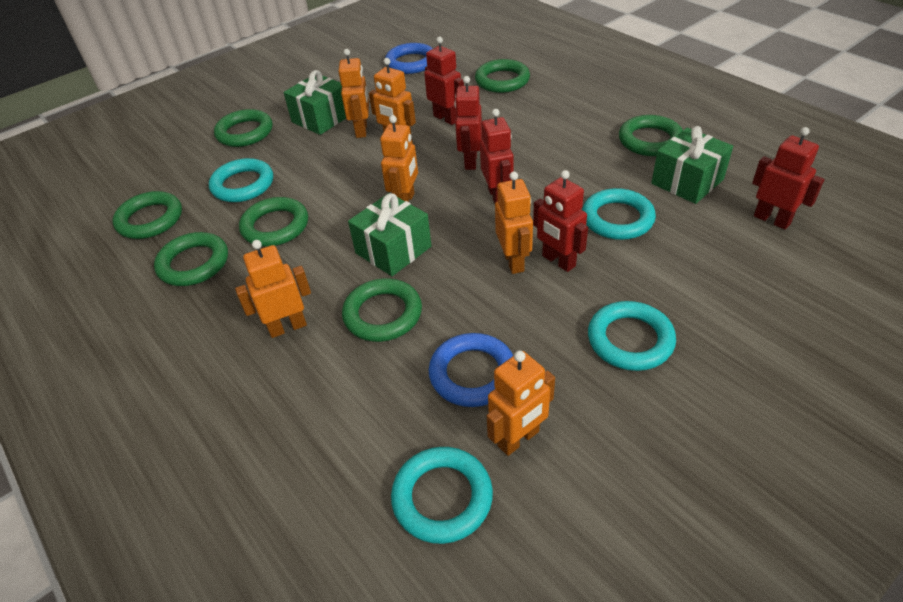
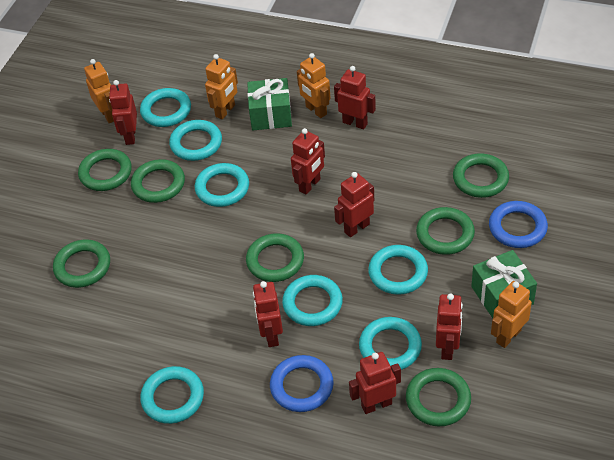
green gift: 3 -> 2
orange robot: 6 -> 4
red robot: 5 -> 7
turquoise ring: 4 -> 7

